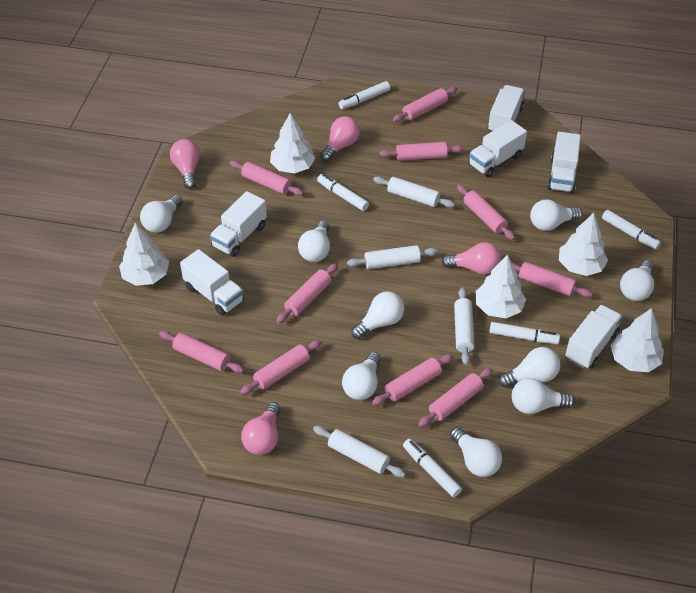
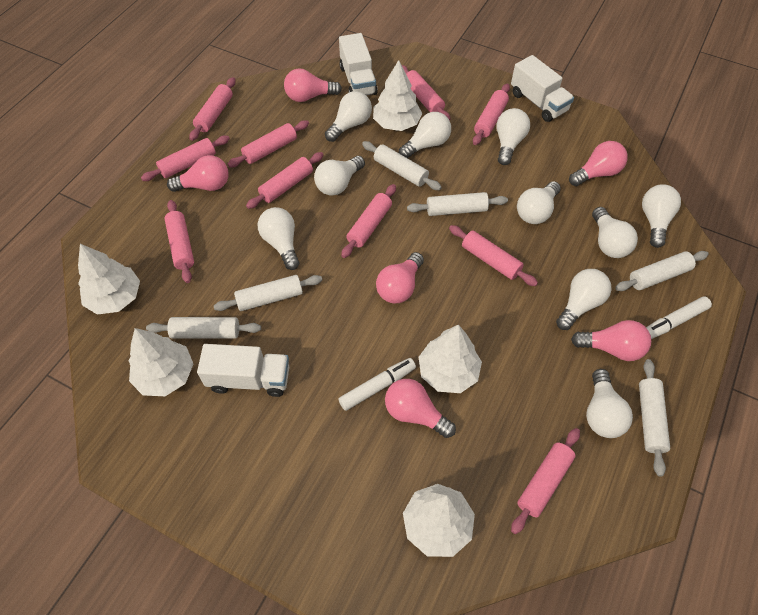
pink light bulb: 4 -> 6
white light bulb: 9 -> 10
white marker: 5 -> 2
white rolling pin: 4 -> 6
white truck: 6 -> 3

